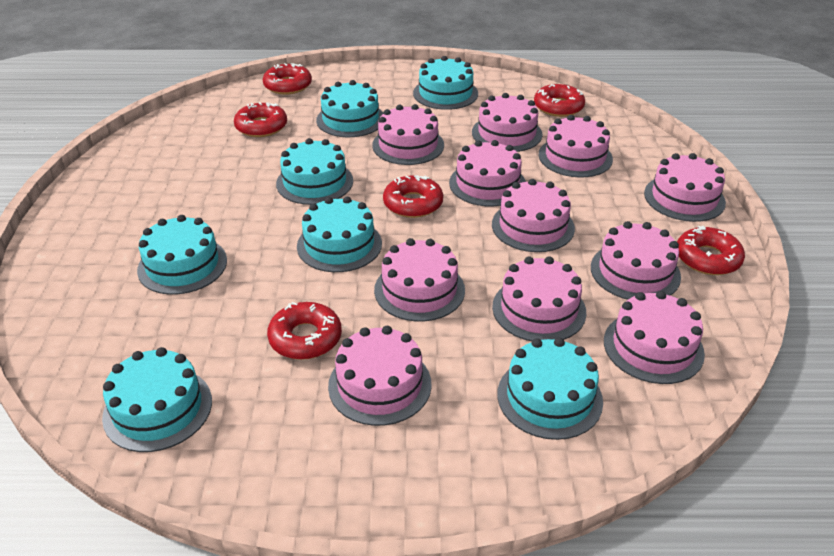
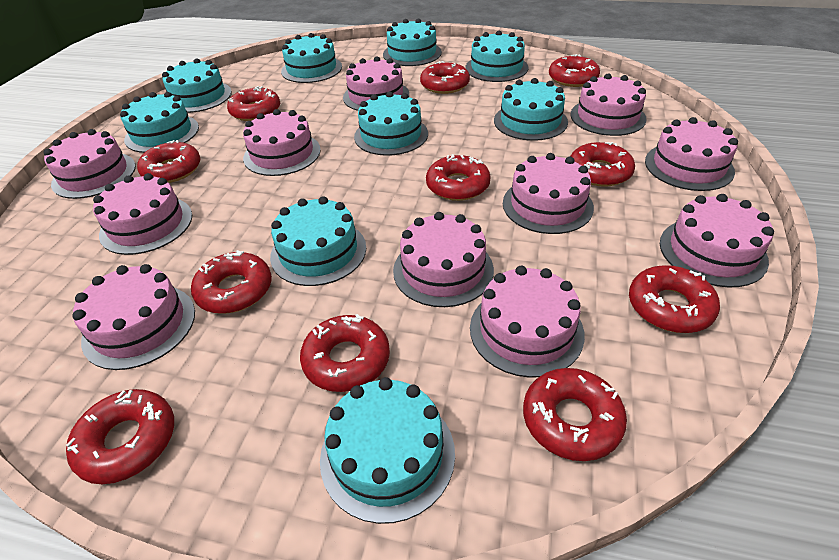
red donut: 6 -> 11
turquoise cake: 7 -> 9

